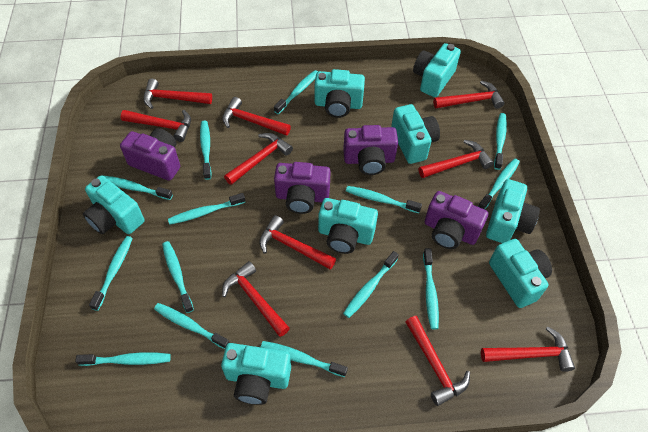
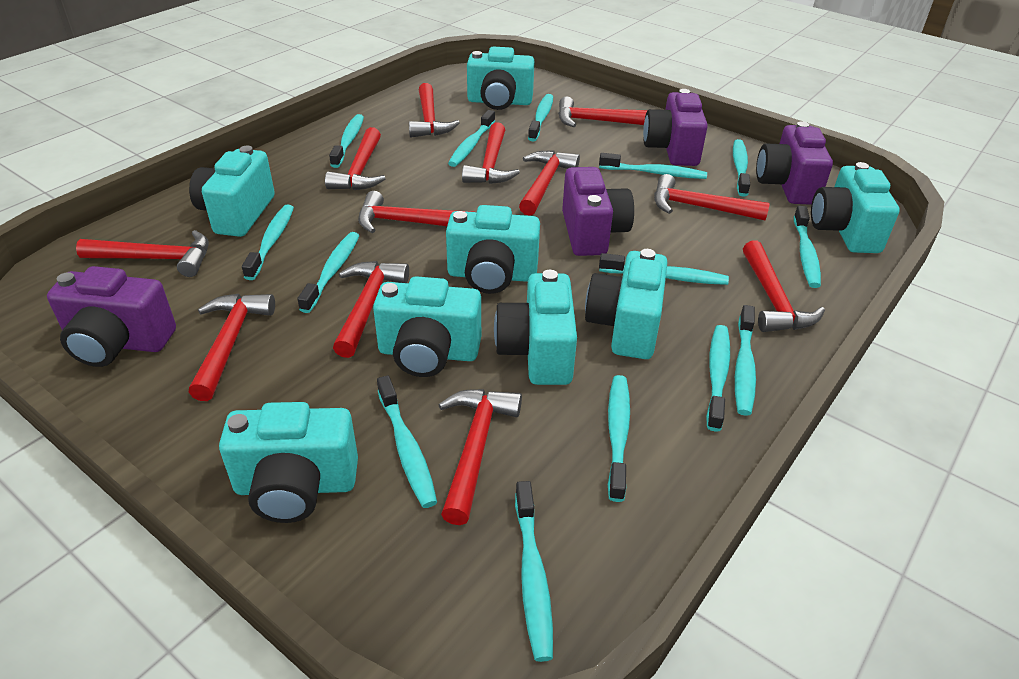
red hammer: 10 -> 12

